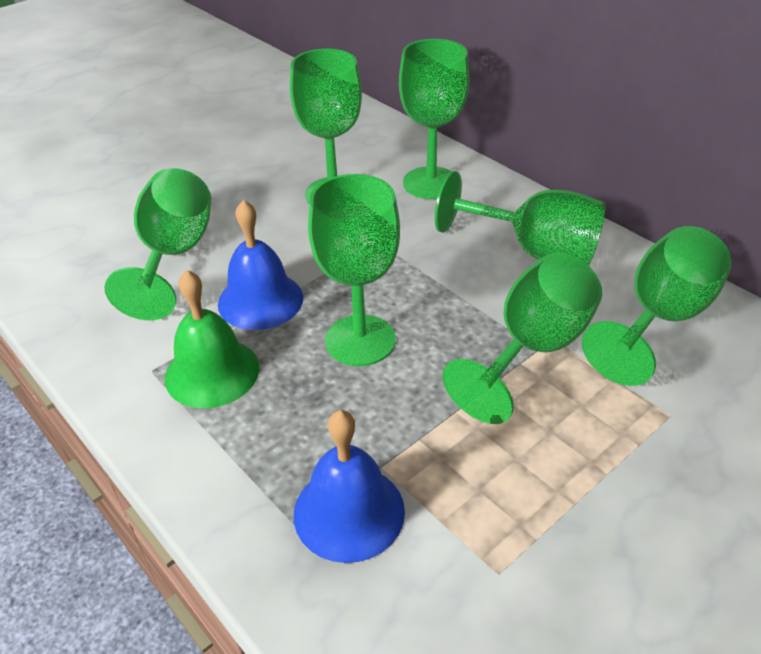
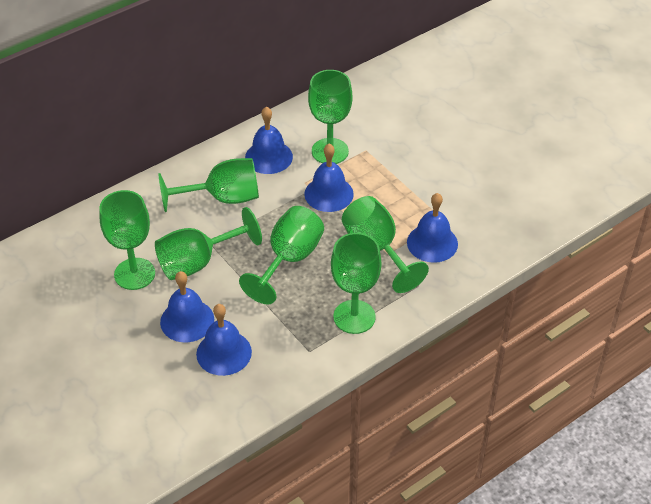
blue bell: 2 -> 5
green bell: 1 -> 0

